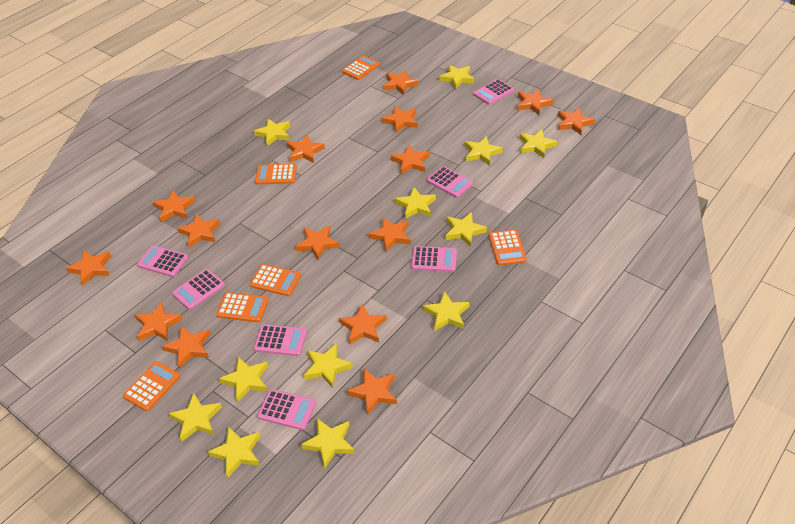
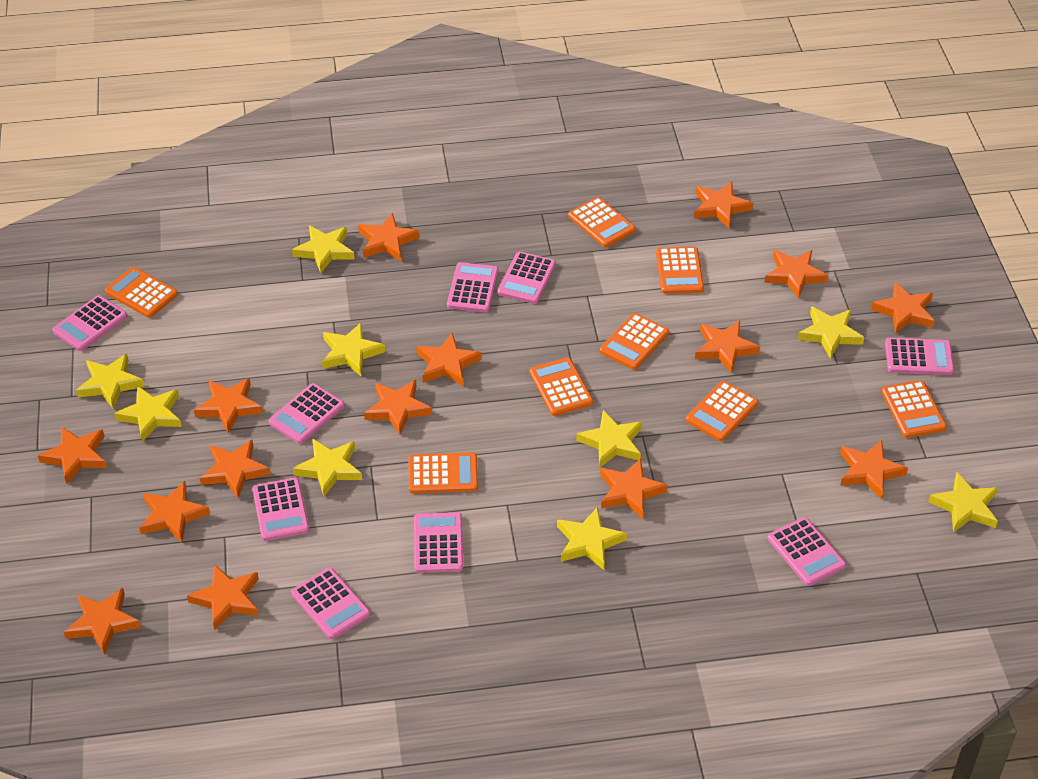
orange calculator: 6 -> 8
pink calculator: 7 -> 9
yellow star: 12 -> 9

